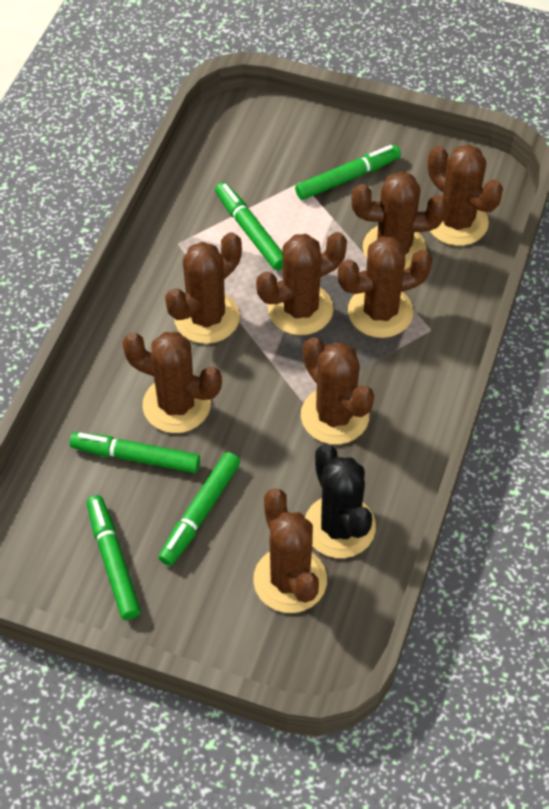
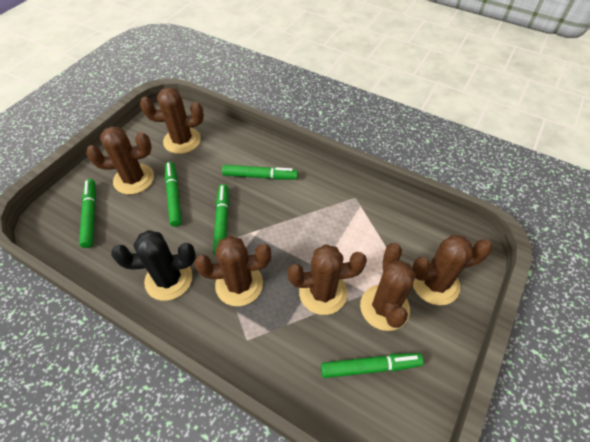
brown cactus: 8 -> 6

